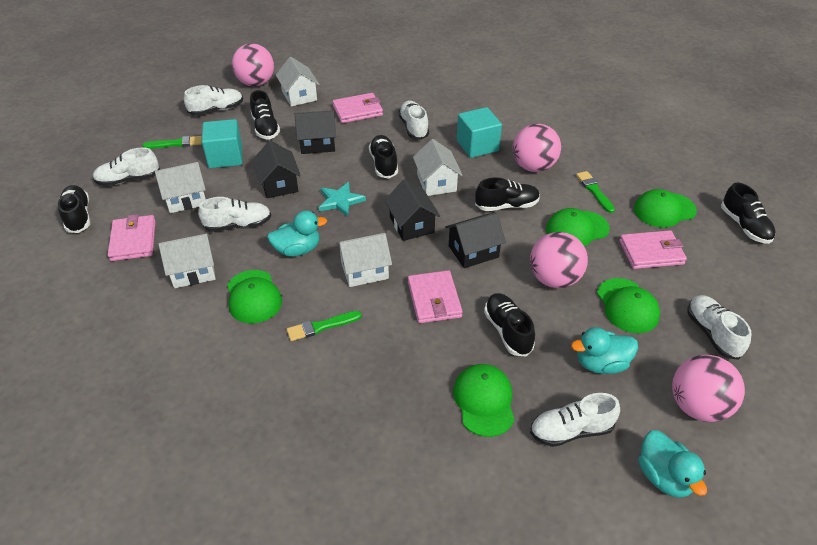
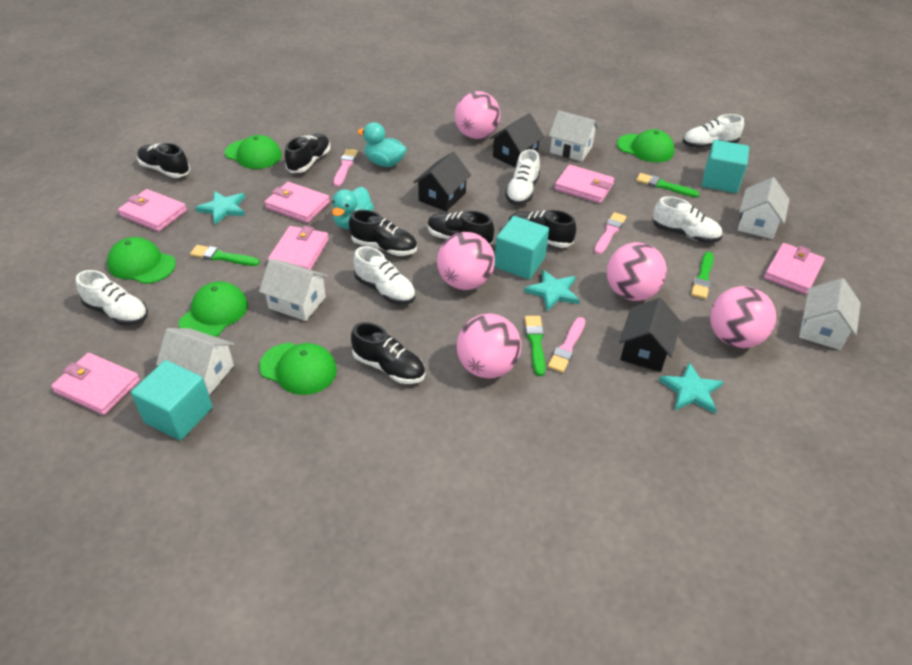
black house: 4 -> 3
green brush: 3 -> 4
pink ball: 4 -> 5
pink brush: 0 -> 3
pink wallet: 4 -> 6
turquoise cube: 2 -> 3
turquoise duck: 3 -> 2
turquoise star: 1 -> 3
white shoe: 6 -> 5

